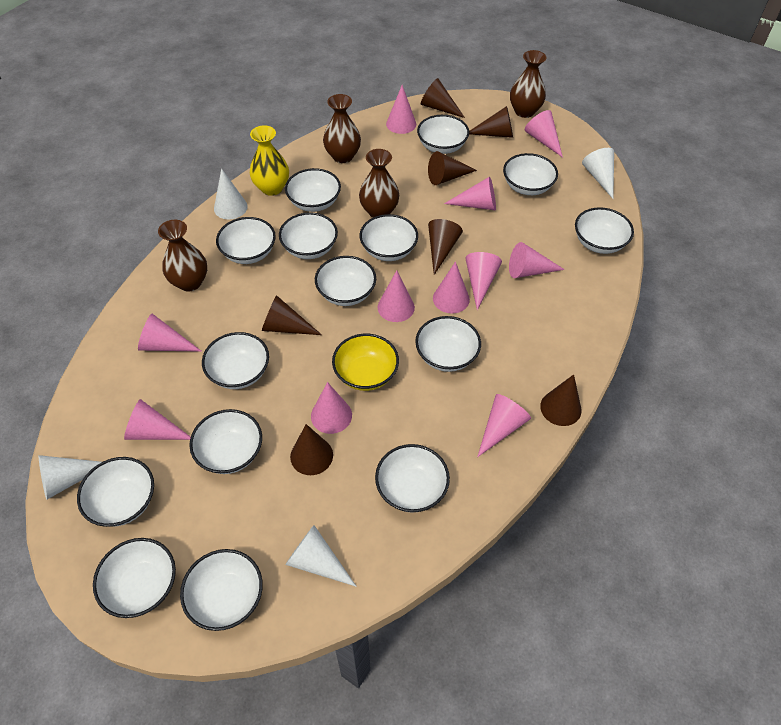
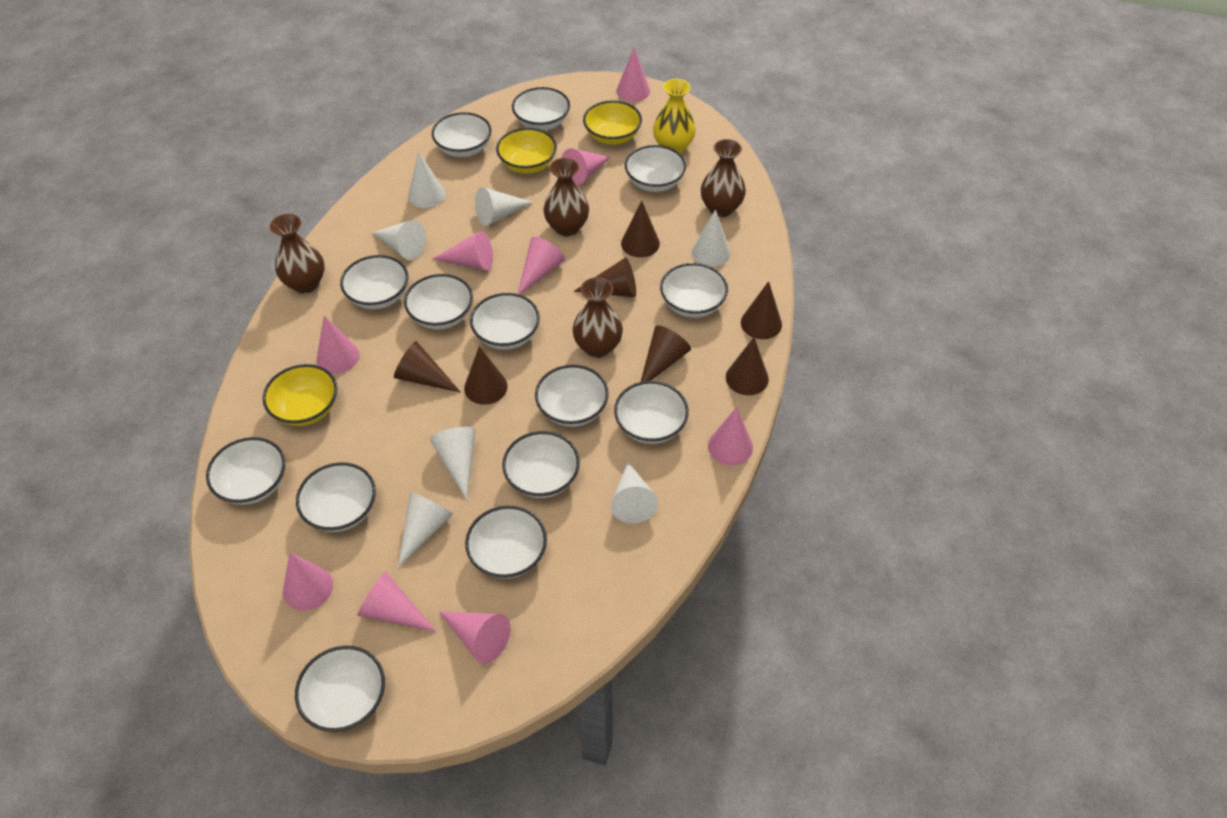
pink cone: 11 -> 9
white bowl: 15 -> 14
white cone: 4 -> 7
yellow bowl: 1 -> 3

